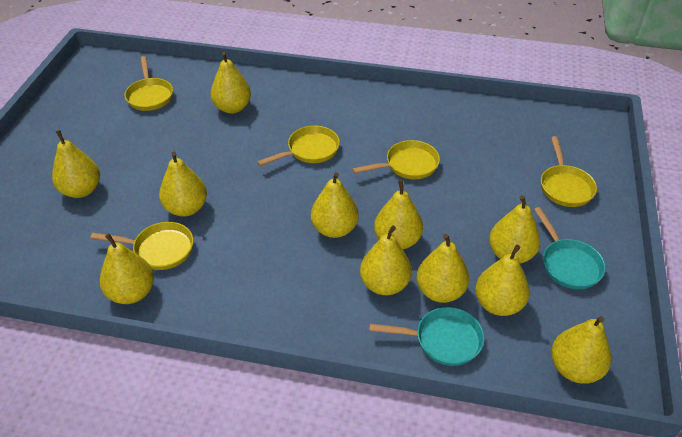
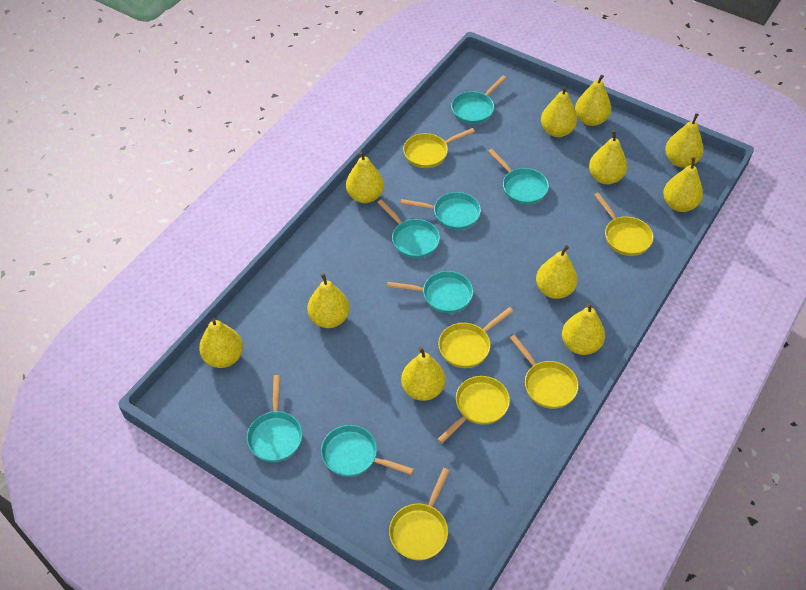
turquoise pan: 2 -> 7
yellow pan: 5 -> 6

